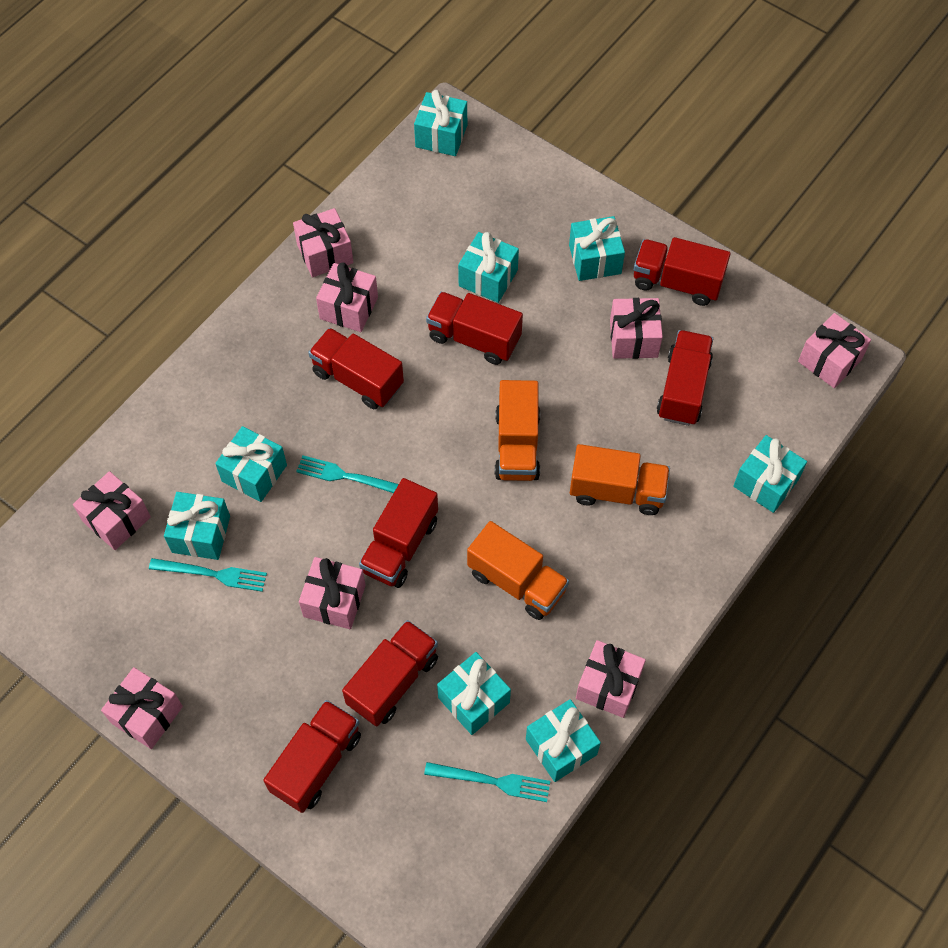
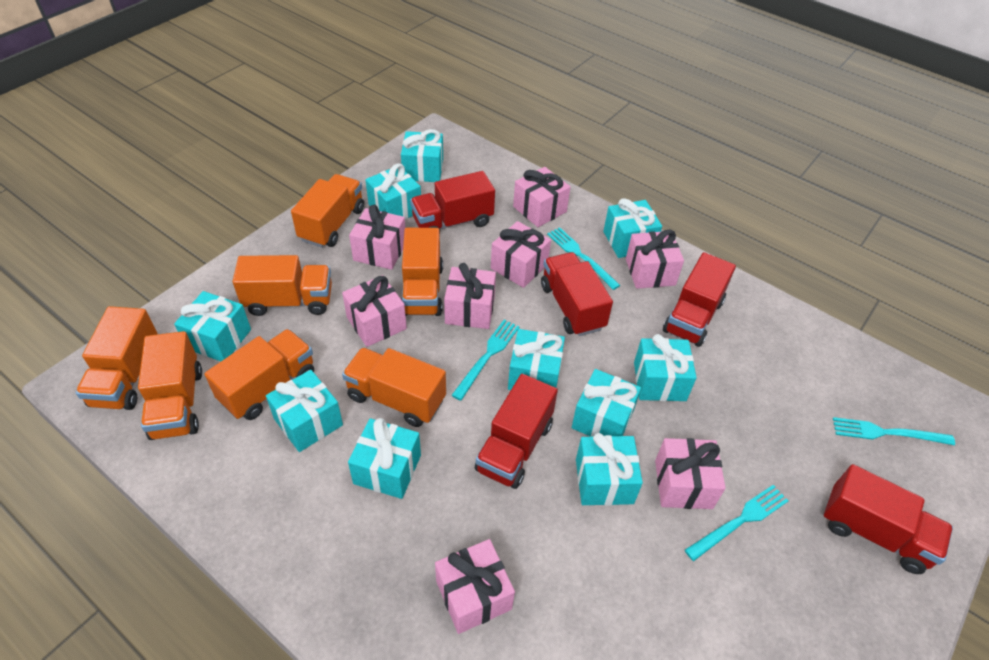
orange truck: 3 -> 7
red truck: 7 -> 5
turquoise fork: 3 -> 4
turquoise gift: 8 -> 10

